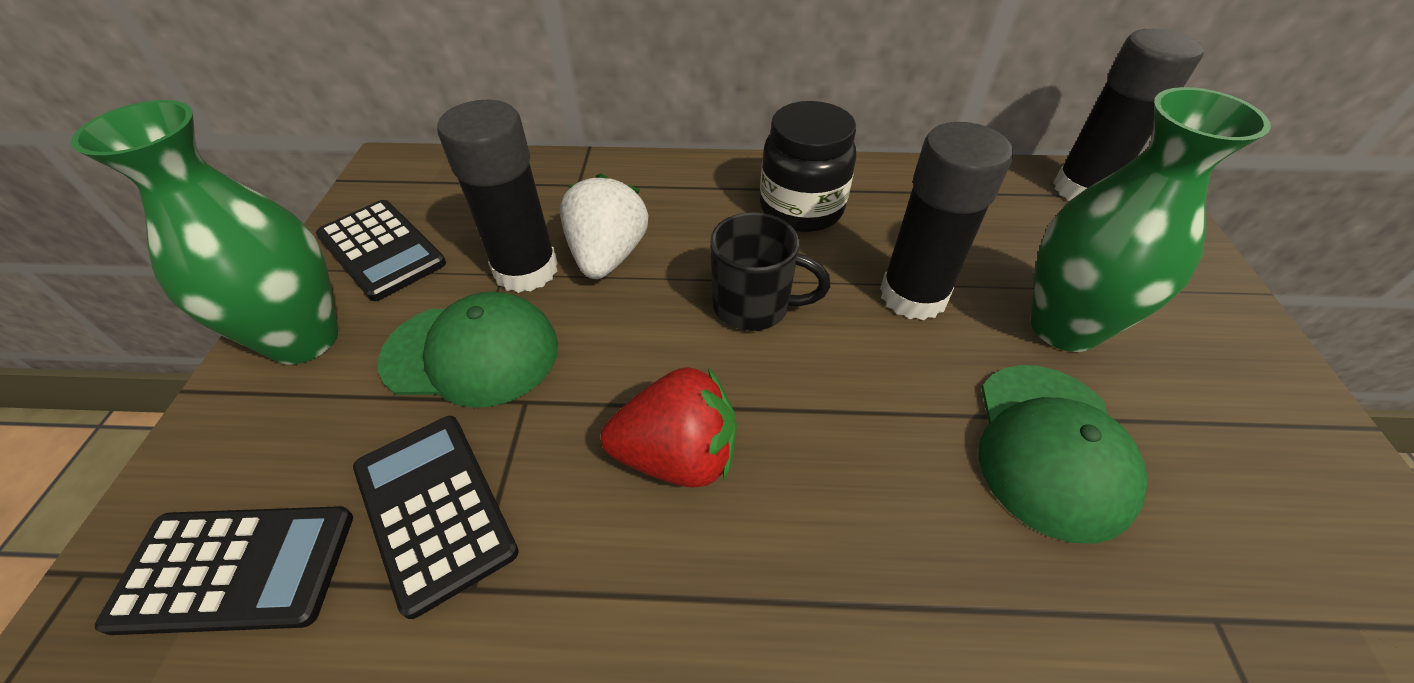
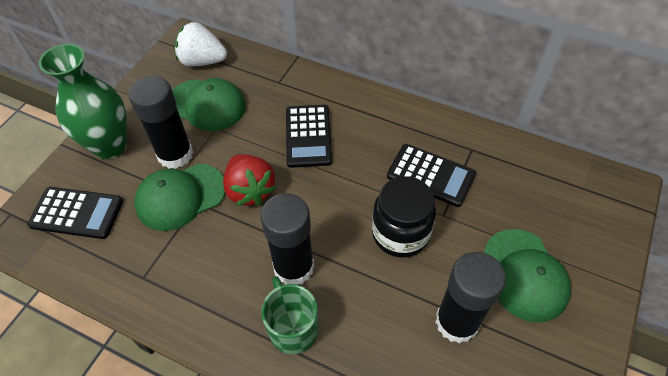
black mug: 1 -> 0
green cap: 2 -> 3
green mug: 0 -> 1
green vase: 2 -> 1

